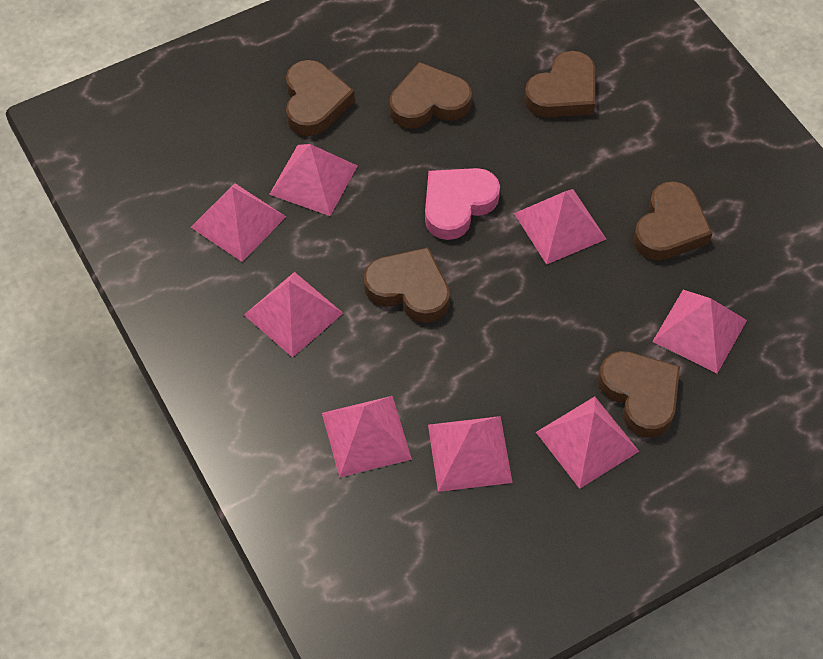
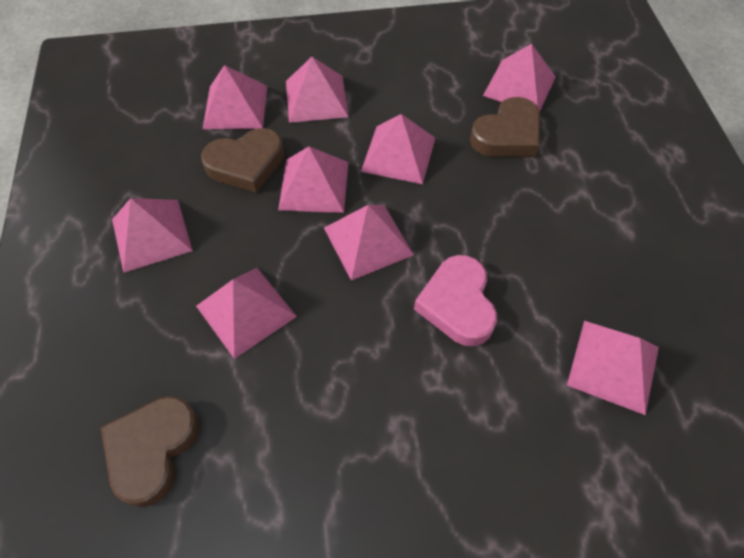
brown heart: 6 -> 3
pink pyramid: 8 -> 9

